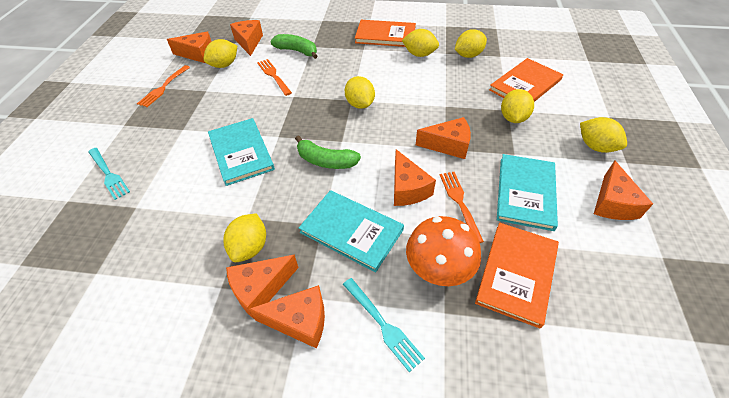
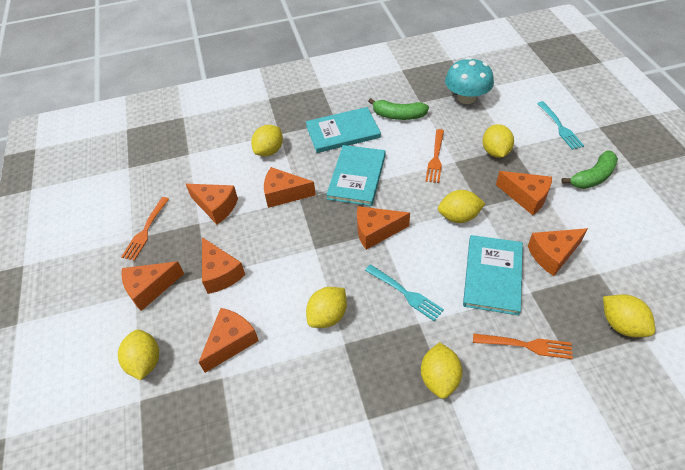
orange book: 3 -> 0
orange cheese: 7 -> 8
orange mushroom: 1 -> 0
turquoise mushroom: 0 -> 1

